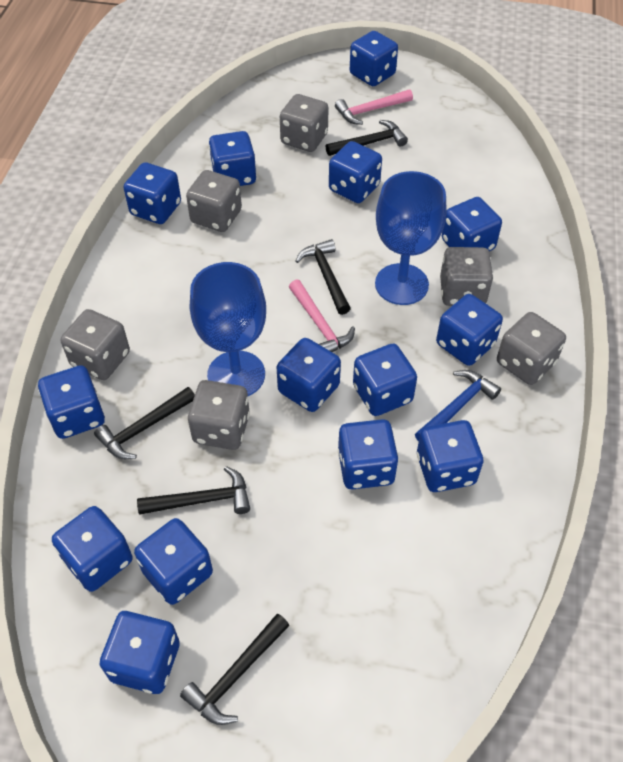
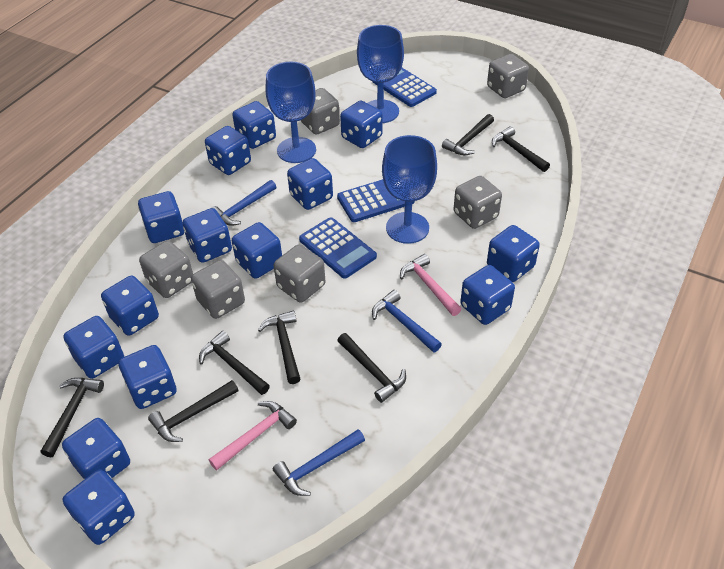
black hammer: 5 -> 7
blue calculator: 0 -> 3
blue goblet: 2 -> 3
blue hammer: 1 -> 3

